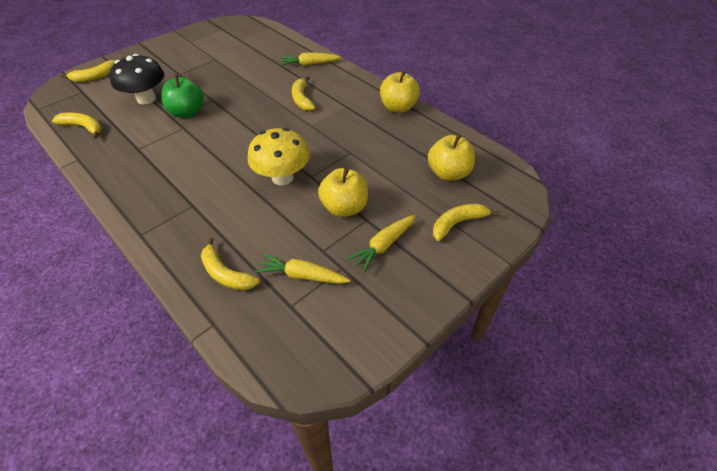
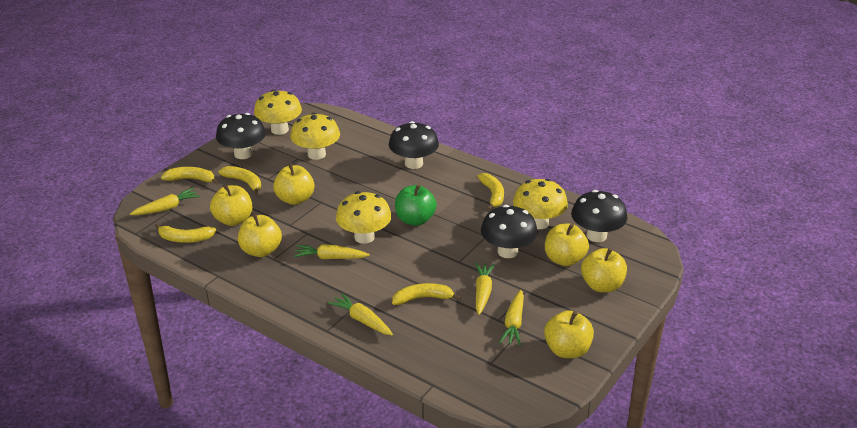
black mushroom: 1 -> 4
yellow apple: 3 -> 6
yellow carrot: 3 -> 5
yellow mushroom: 1 -> 4

